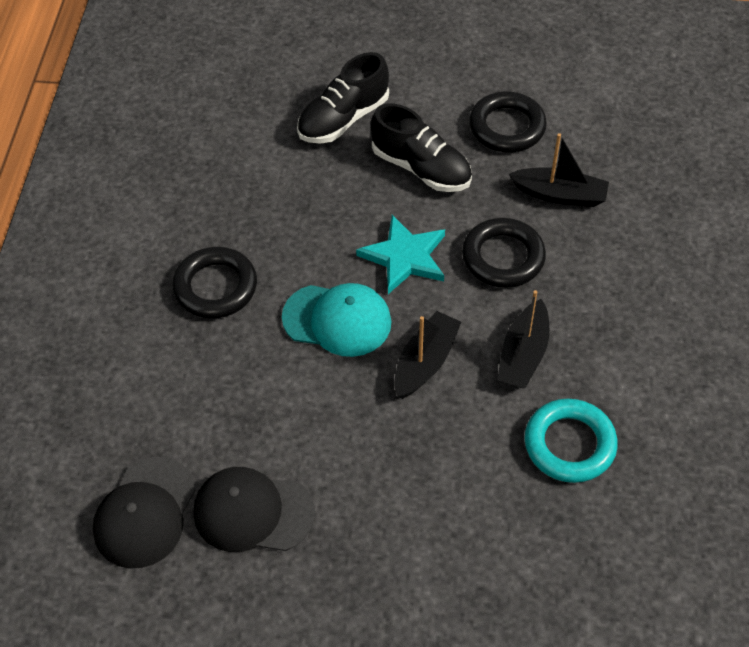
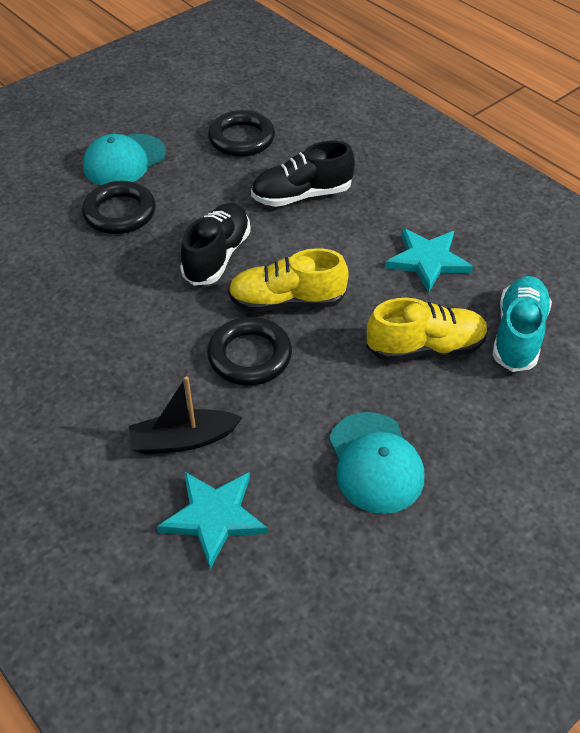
black boat: 3 -> 1
black cap: 2 -> 0
turquoise cap: 1 -> 2
turquoise ring: 1 -> 0
turquoise shoe: 0 -> 1
turquoise star: 1 -> 2
yellow shoe: 0 -> 2

